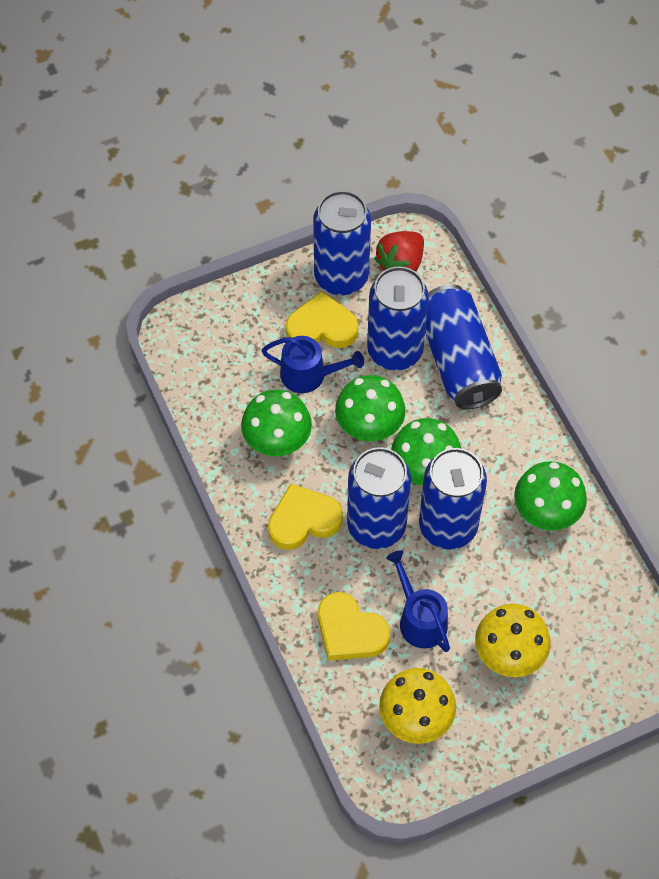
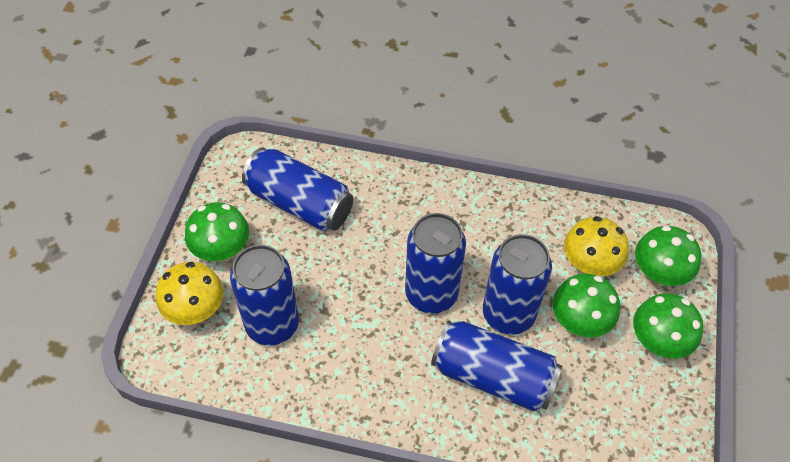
blue watering can: 2 -> 0
red strawberry: 1 -> 0
yellow heart: 3 -> 0

